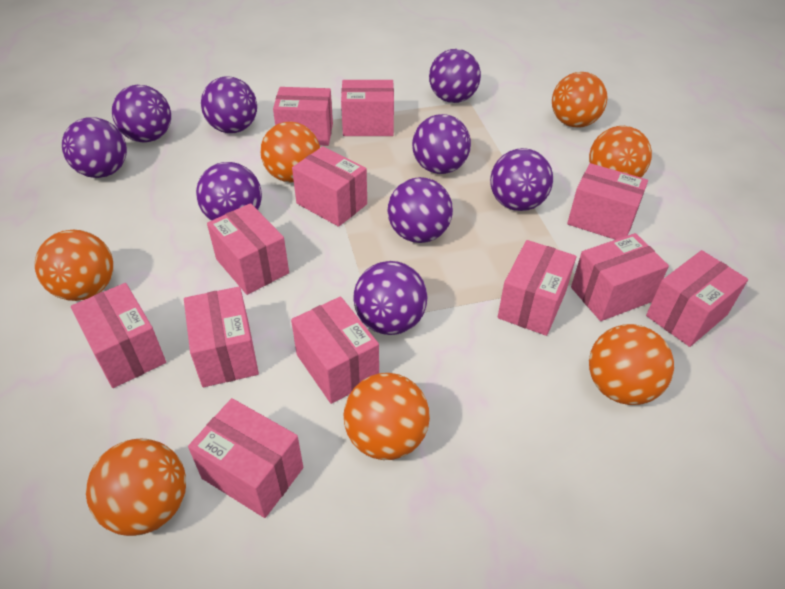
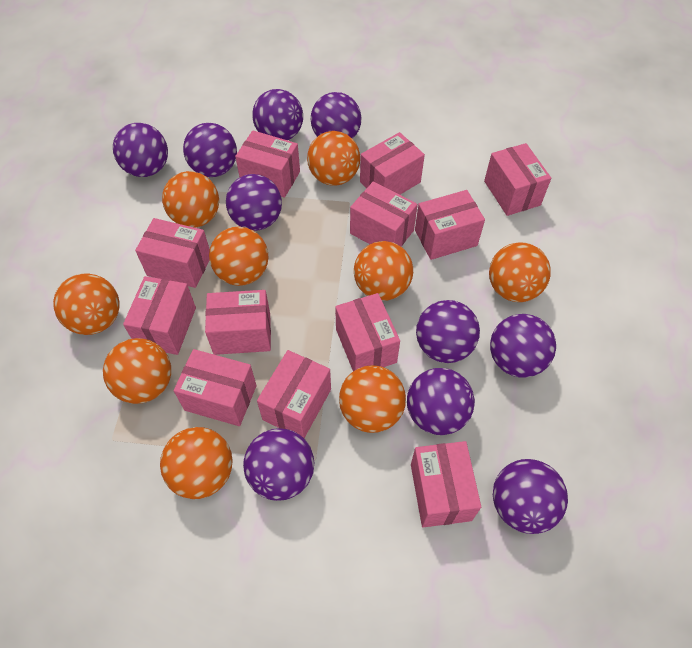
orange ball: 7 -> 9
purple ball: 9 -> 10

